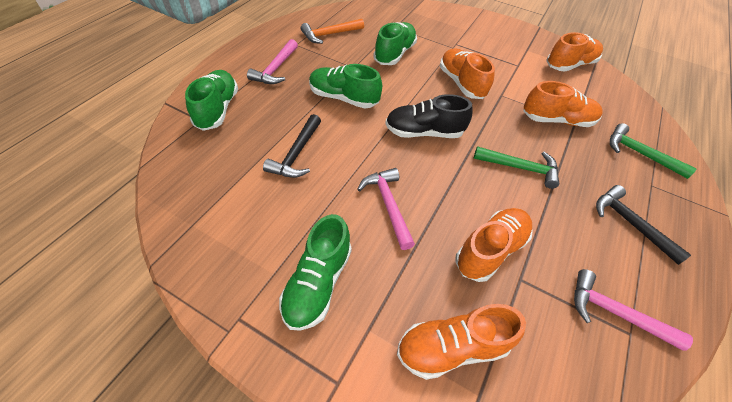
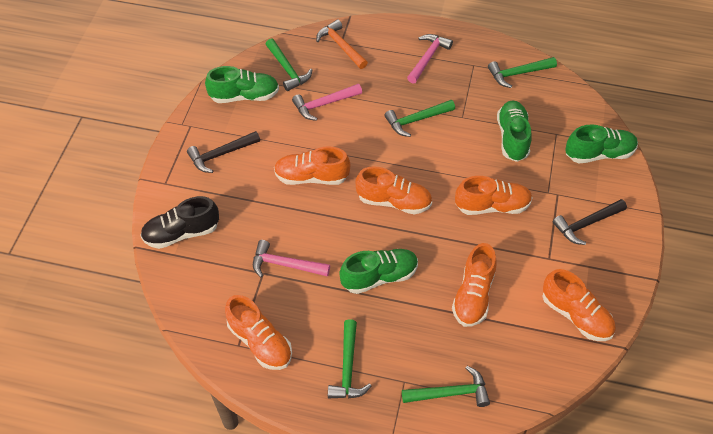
green hammer: 2 -> 5
orange shoe: 5 -> 6

